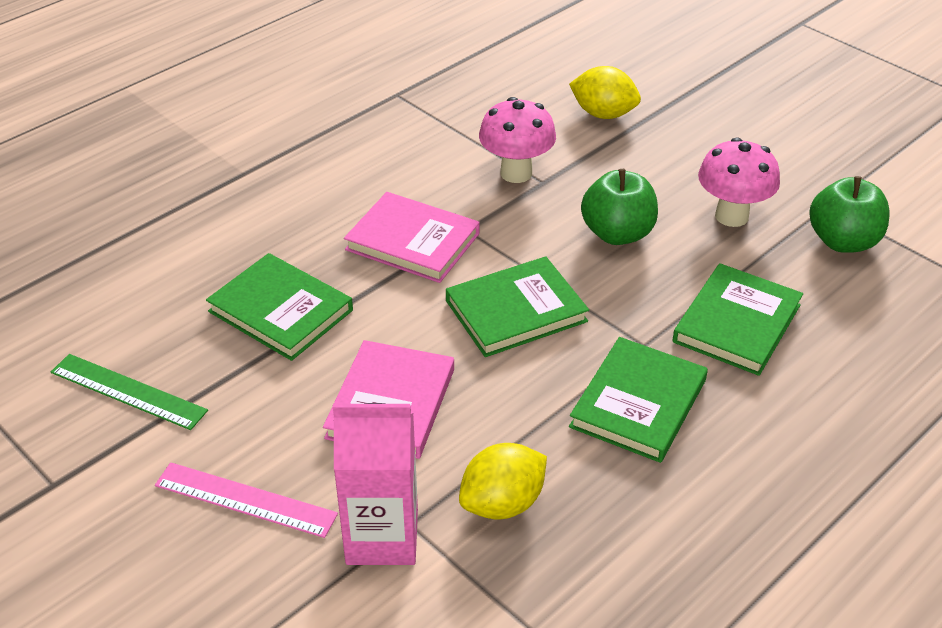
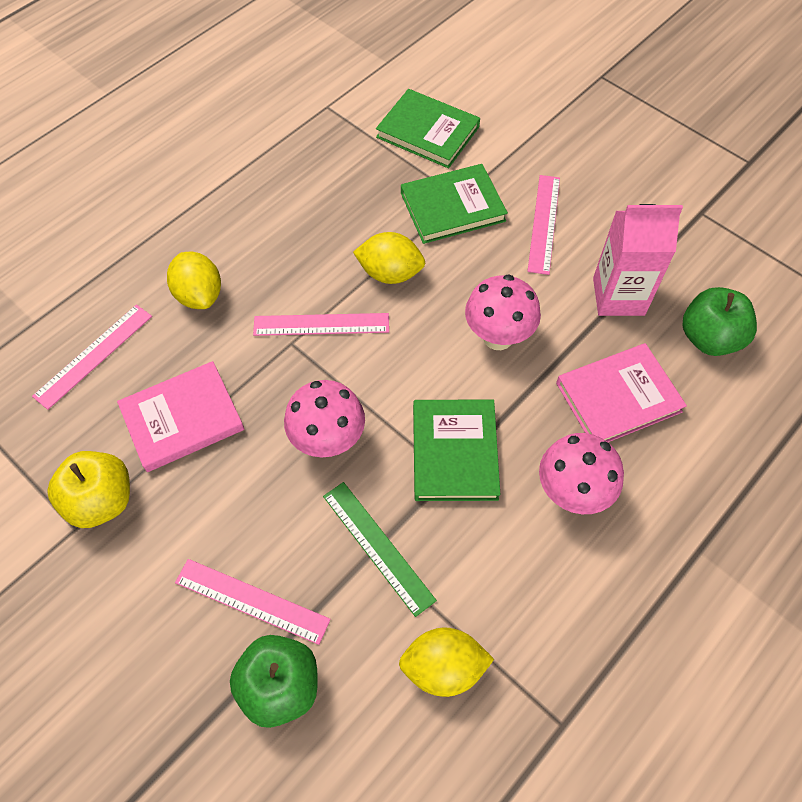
green book: 4 -> 3
pink mushroom: 2 -> 3
pink ruler: 1 -> 4
yellow apple: 0 -> 1
yellow lemon: 2 -> 3

